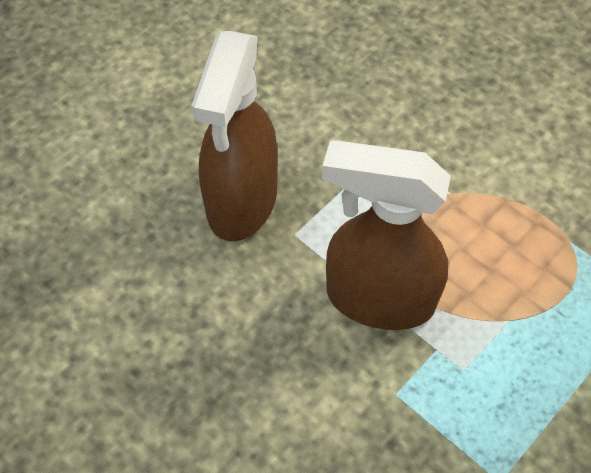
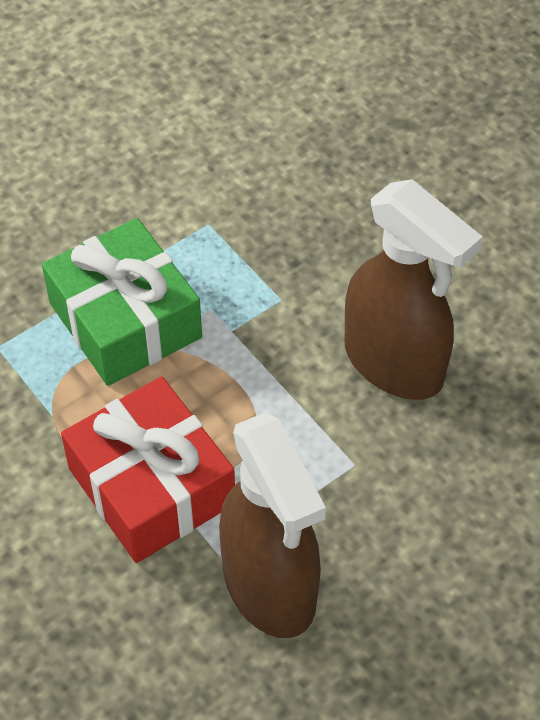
green gift: 0 -> 1
red gift: 0 -> 1

